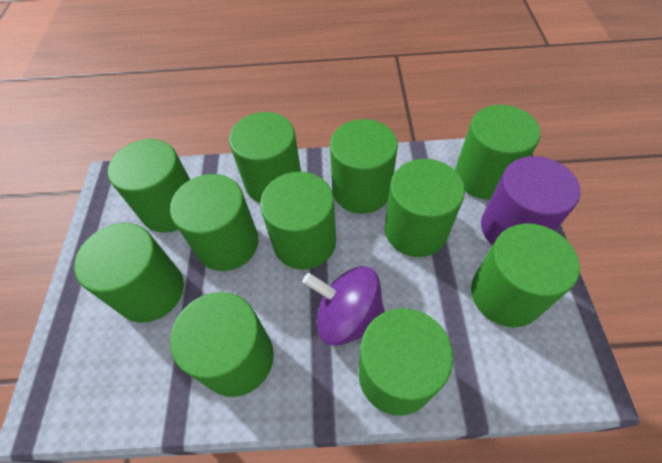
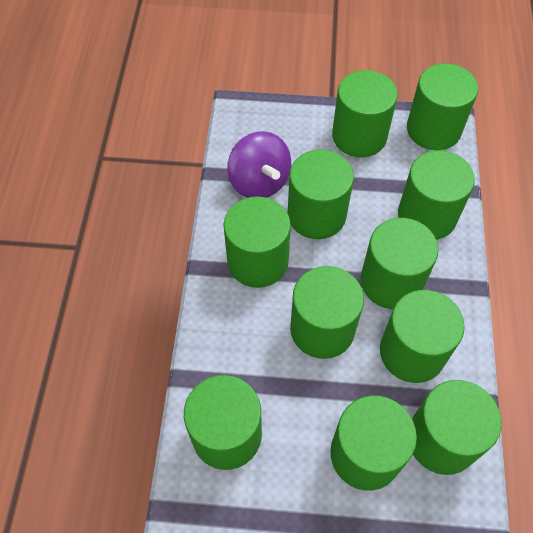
purple cylinder: 1 -> 0

